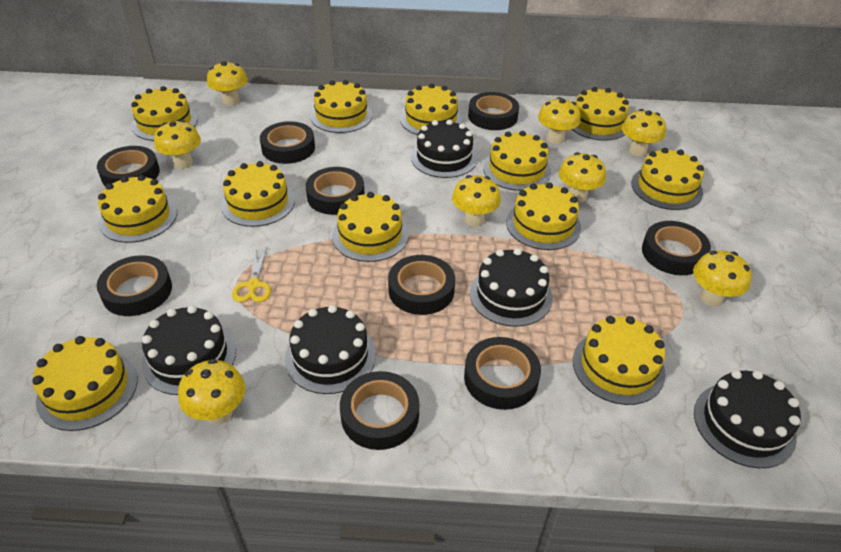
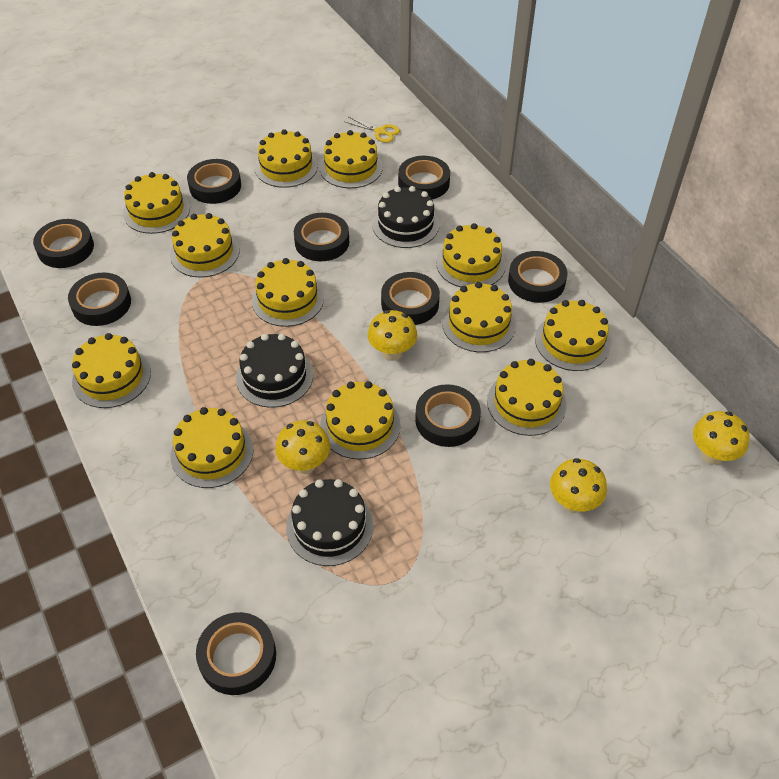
black cake: 5 -> 3
yellow mushroom: 8 -> 4

